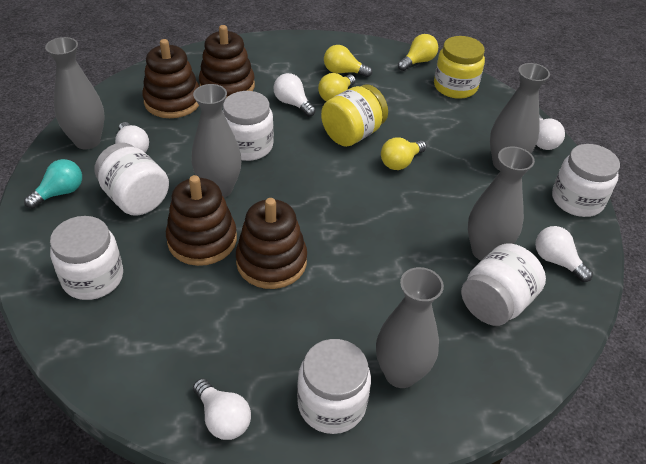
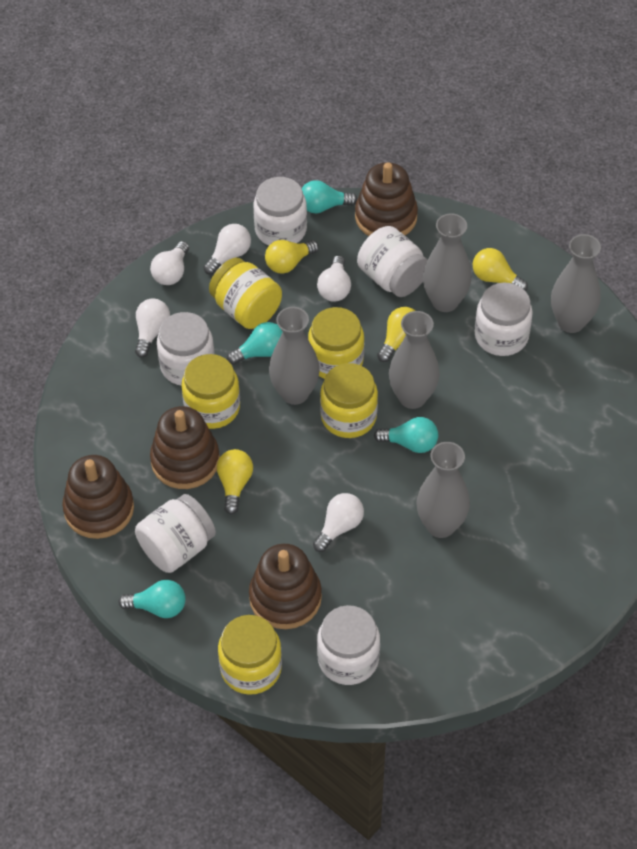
turquoise light bulb: 1 -> 4
yellow jar: 2 -> 5

